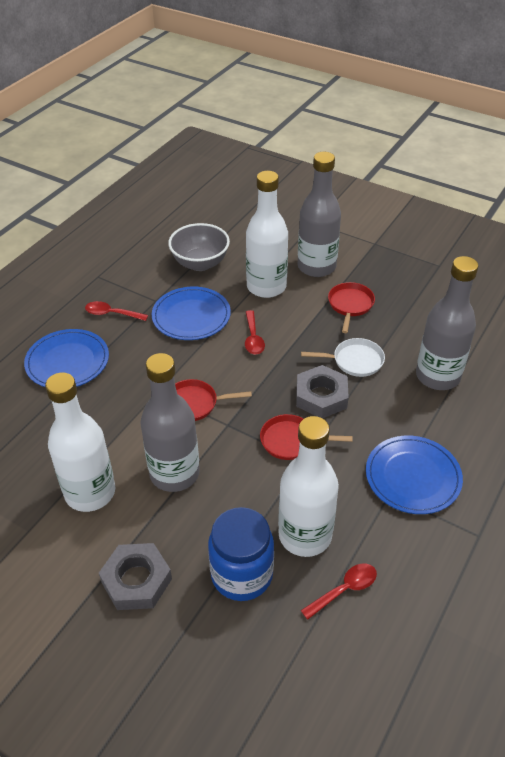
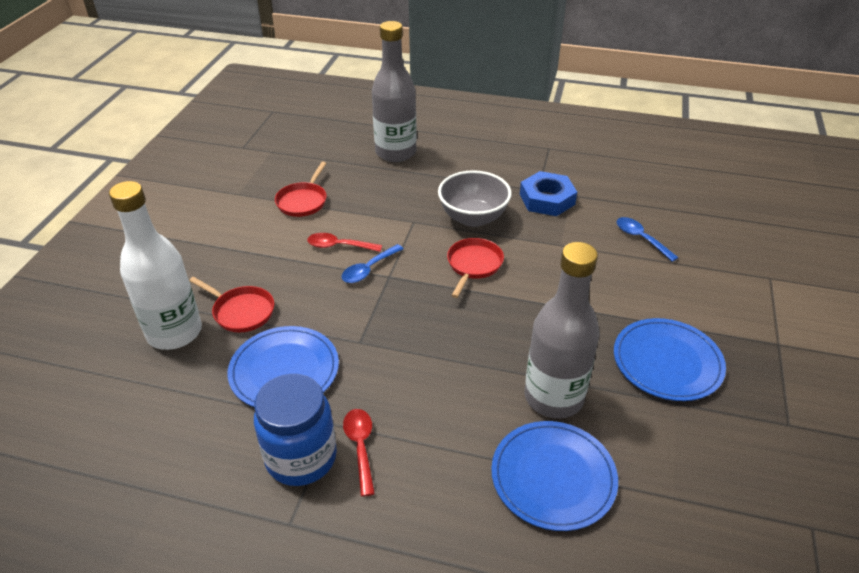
blue nut: 0 -> 1
blue spoon: 0 -> 2
grey bottle: 3 -> 2
grey nut: 2 -> 0
red spoon: 3 -> 2
white bottle: 3 -> 1
white pan: 1 -> 0

